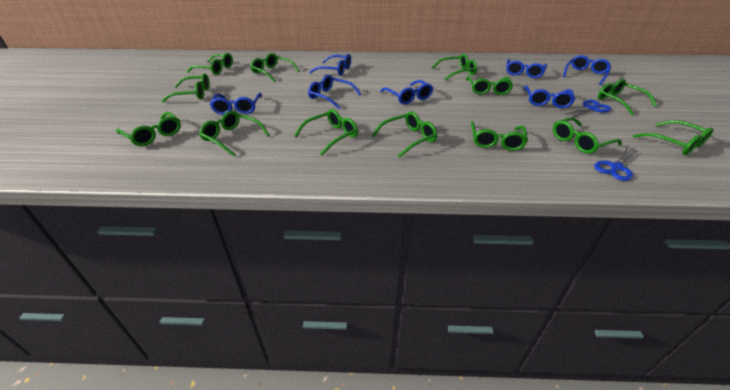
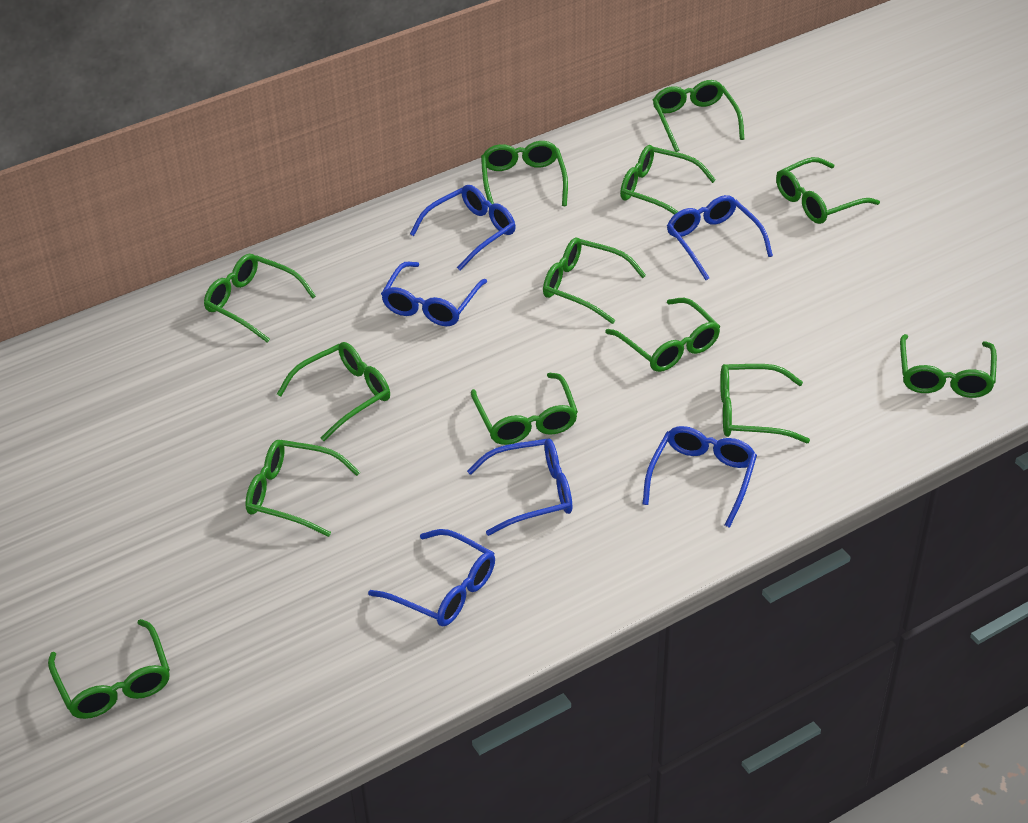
blue glasses: 7 -> 6
blue scissors: 2 -> 0

